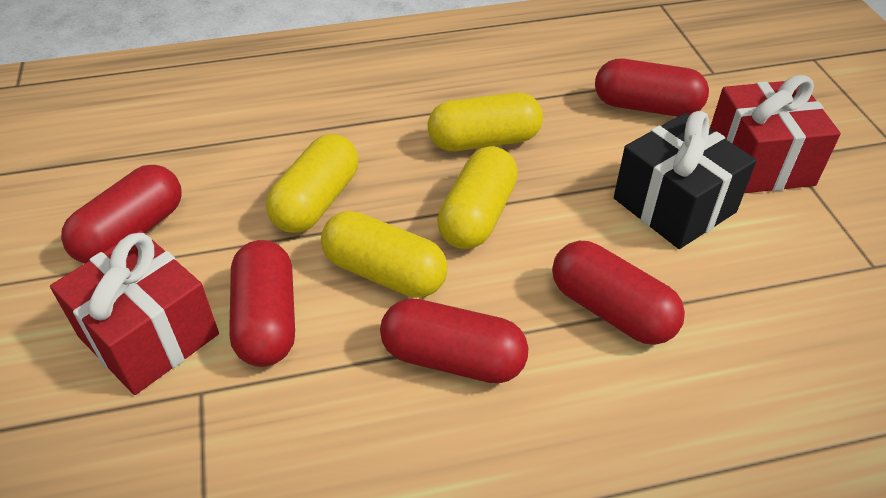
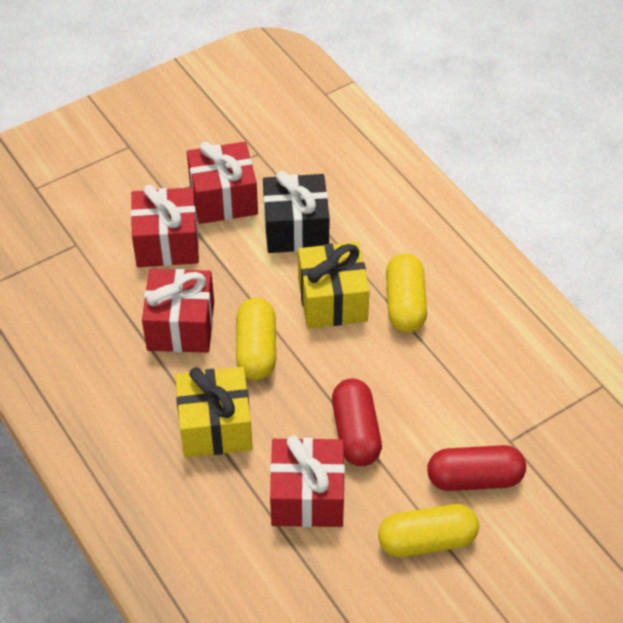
red capsule: 5 -> 2
red gift: 2 -> 4
yellow capsule: 4 -> 3
yellow gift: 0 -> 2

